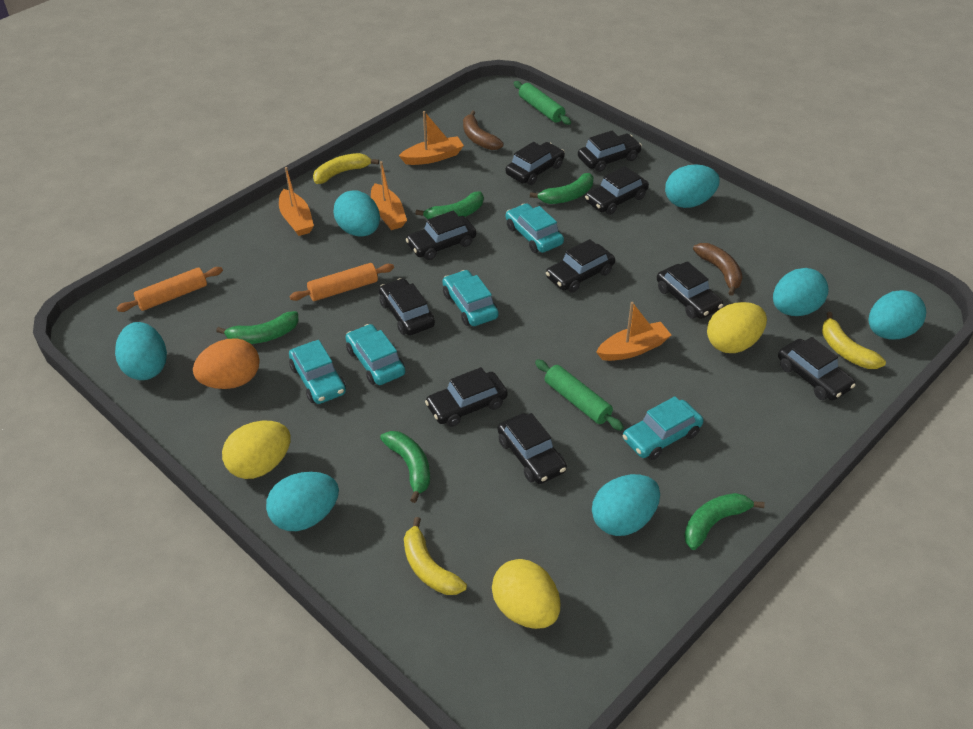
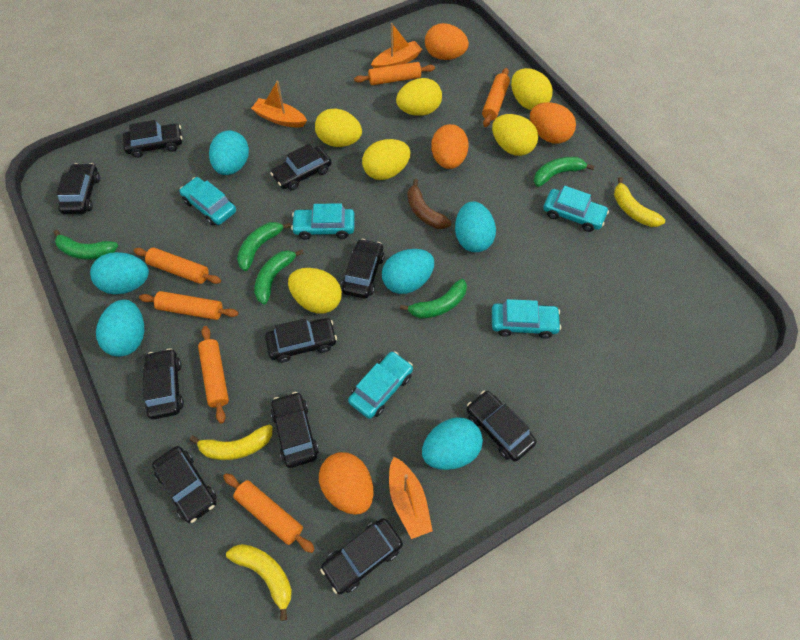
brown banana: 2 -> 1
green rolling pin: 2 -> 0
orange boat: 4 -> 3
orange egg: 1 -> 4
orange rolling pin: 2 -> 6
turquoise egg: 7 -> 6
yellow egg: 3 -> 6

